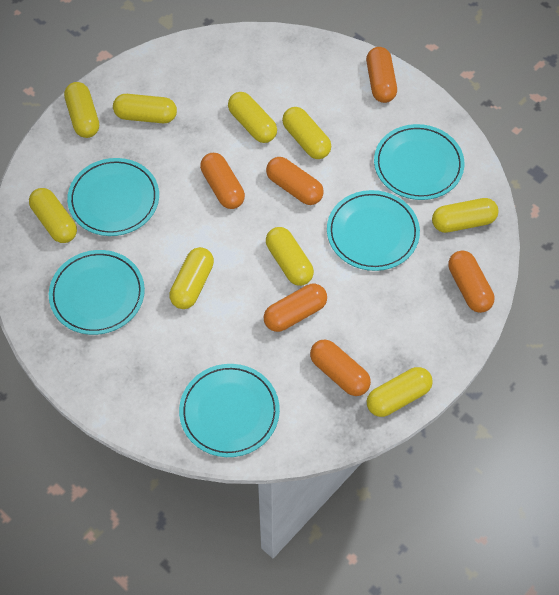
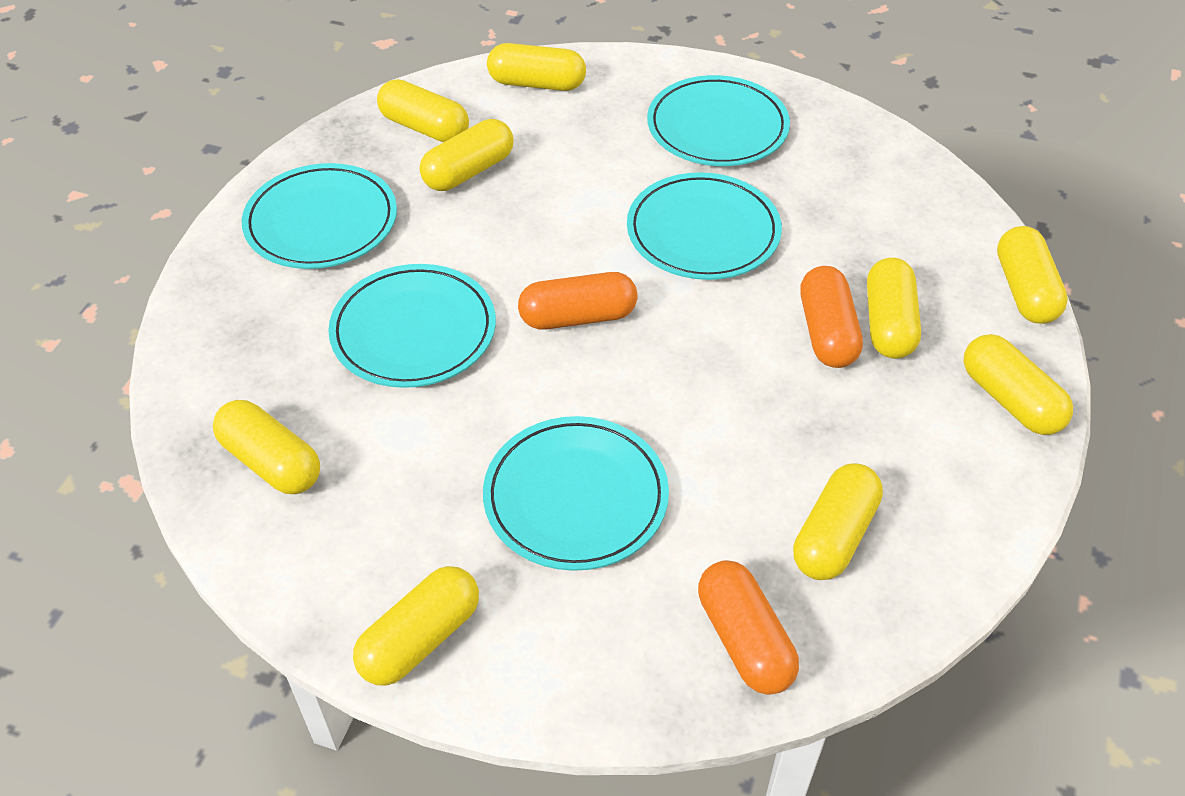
orange capsule: 6 -> 3

